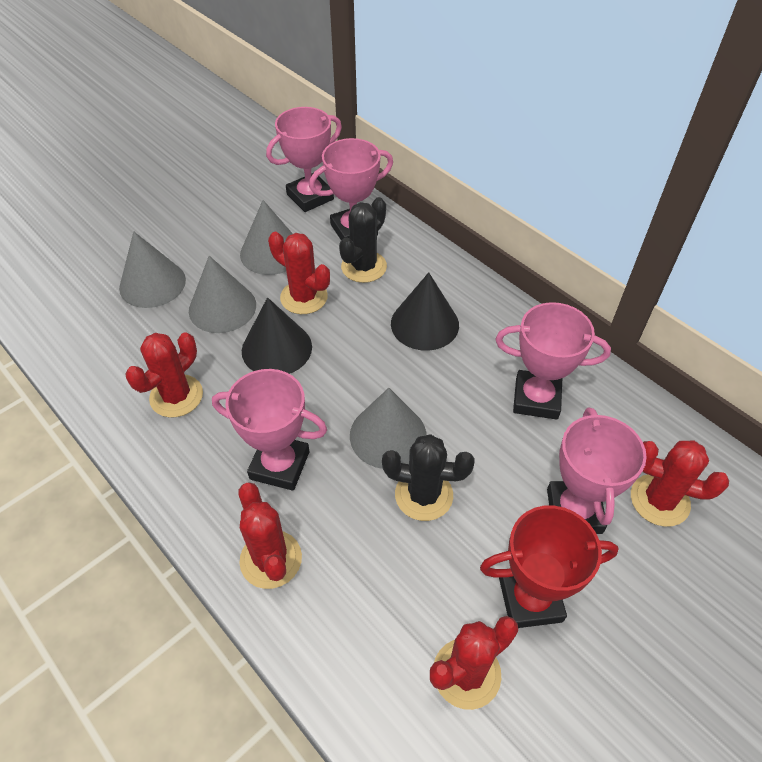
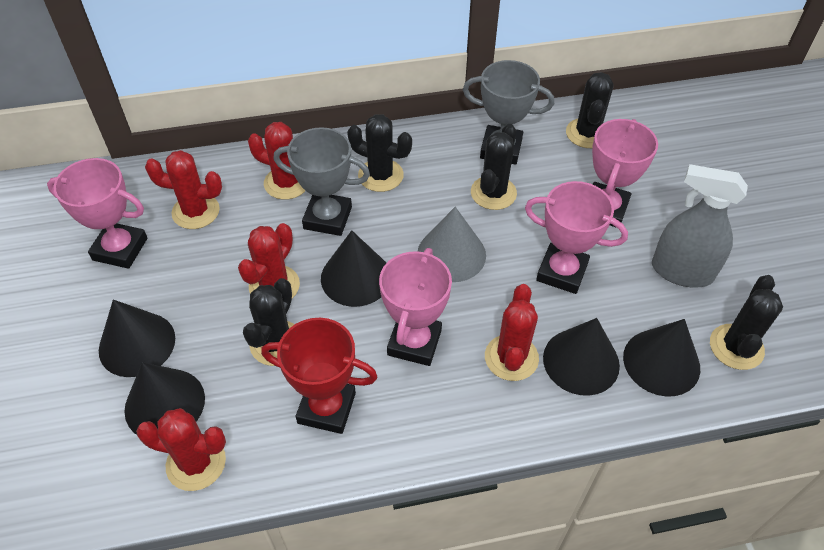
black cactus: 2 -> 5
black cone: 2 -> 5
grey cone: 4 -> 1
grey spray bottle: 0 -> 1
grey trophy: 0 -> 2
pink trophy: 5 -> 4

